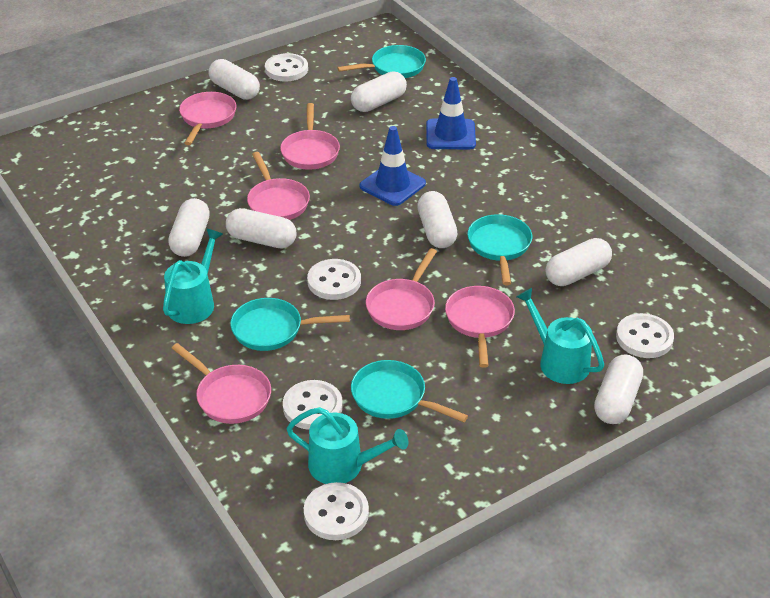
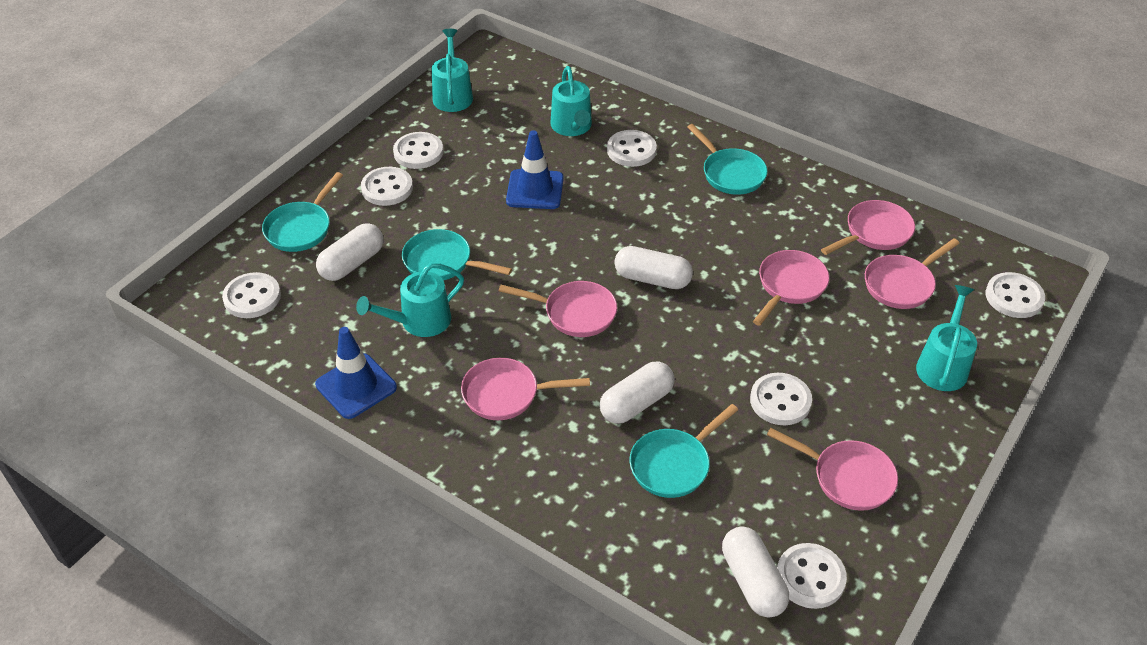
turquoise watering can: 3 -> 4
white button: 5 -> 7
white capsule: 7 -> 4

